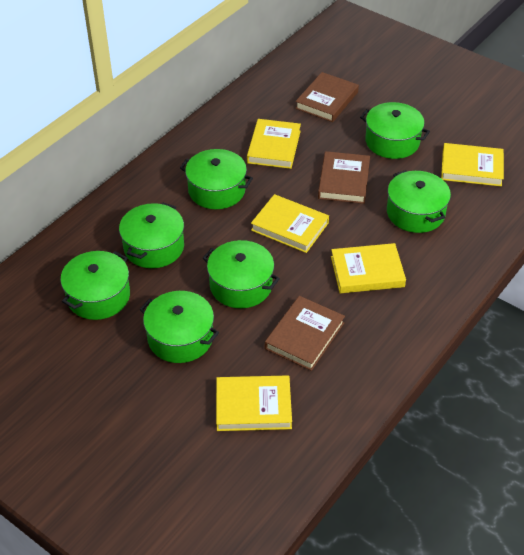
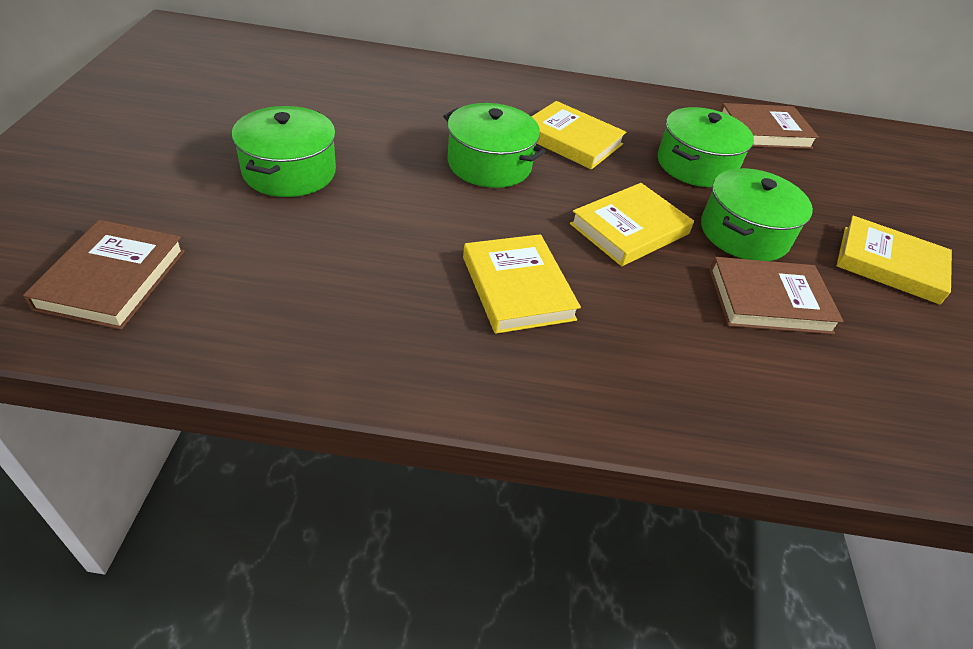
green pot: 7 -> 4
yellow book: 5 -> 4

